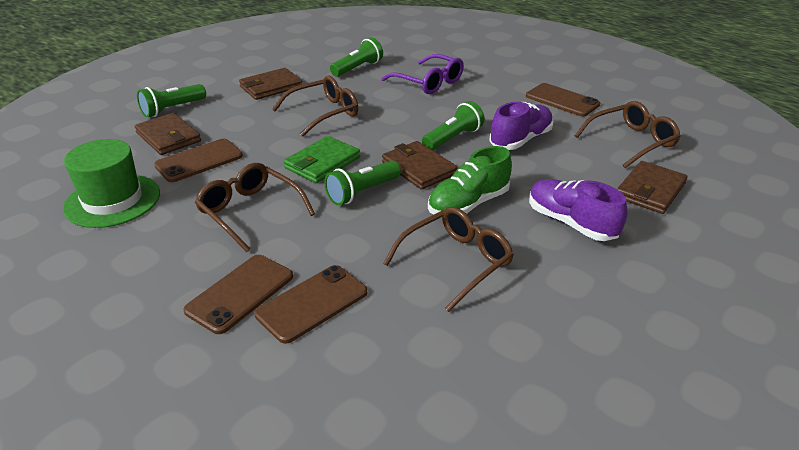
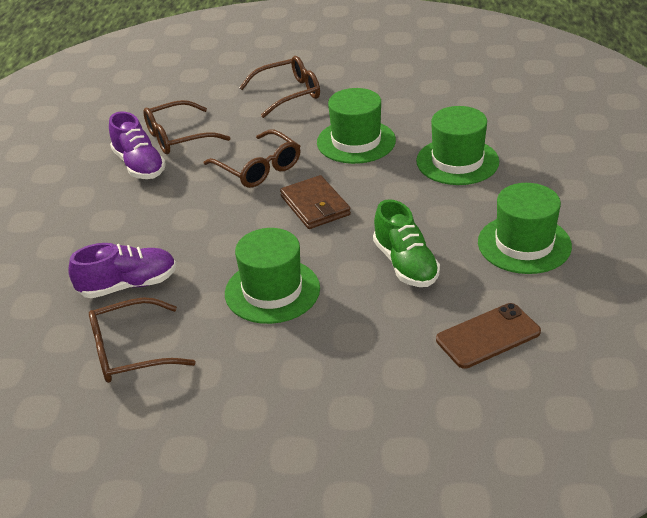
brown phone: 4 -> 1
brown wallet: 4 -> 1
green flashlight: 4 -> 0
green hat: 1 -> 4
green wallet: 1 -> 0
purple glasses: 1 -> 0

